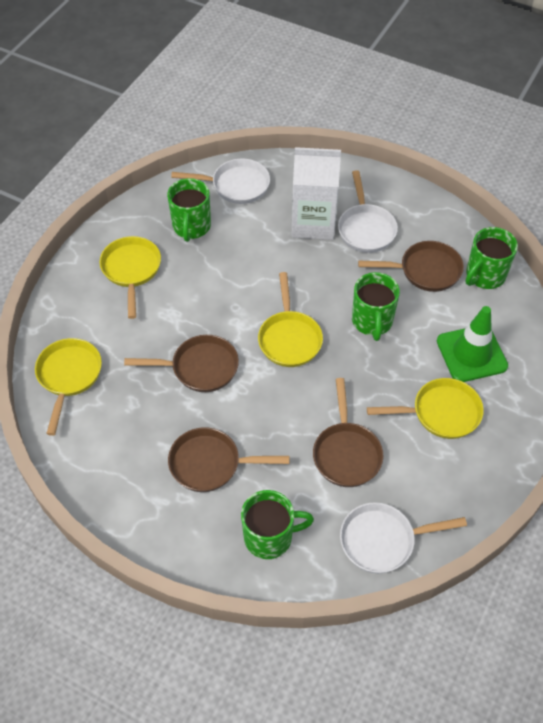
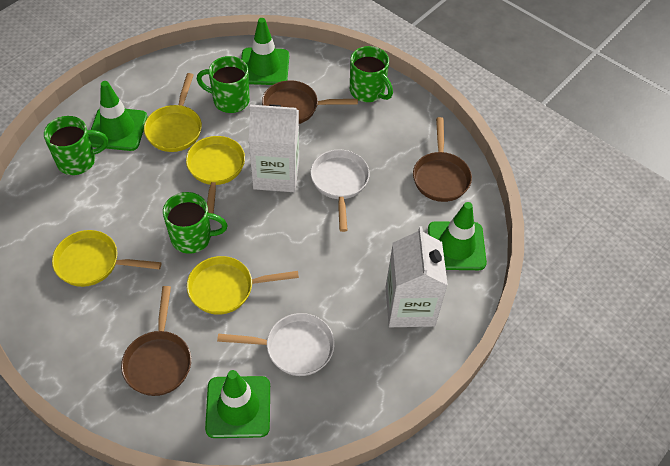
brown pan: 4 -> 3
green traffic cone: 1 -> 4
white carton: 1 -> 2
white pan: 3 -> 2

